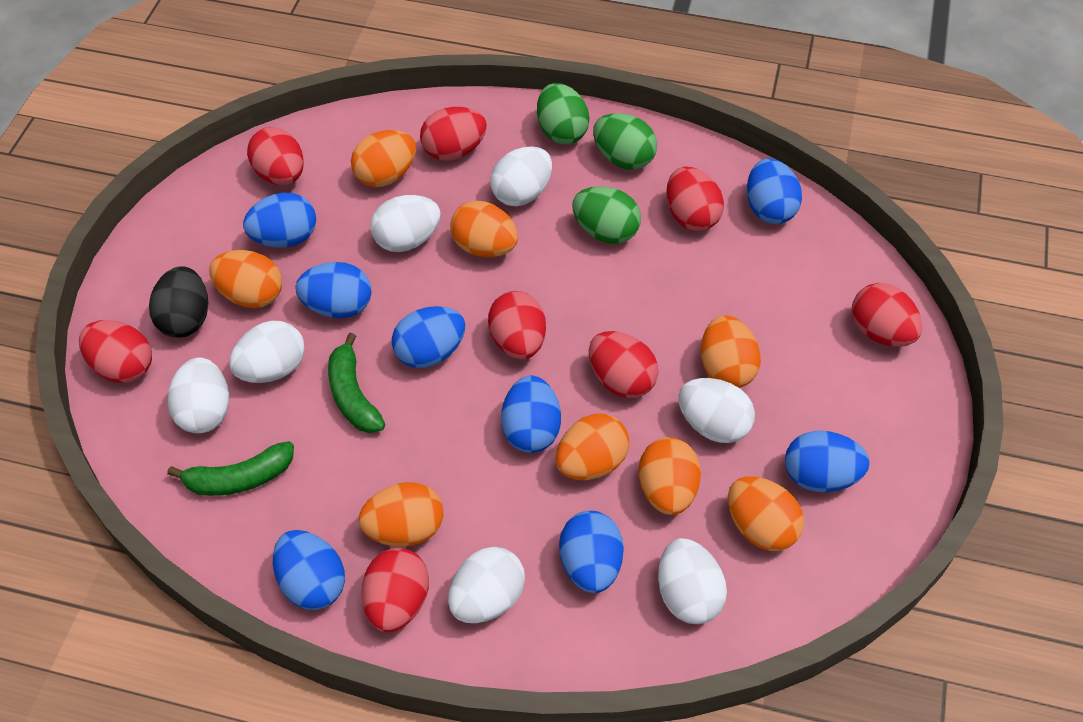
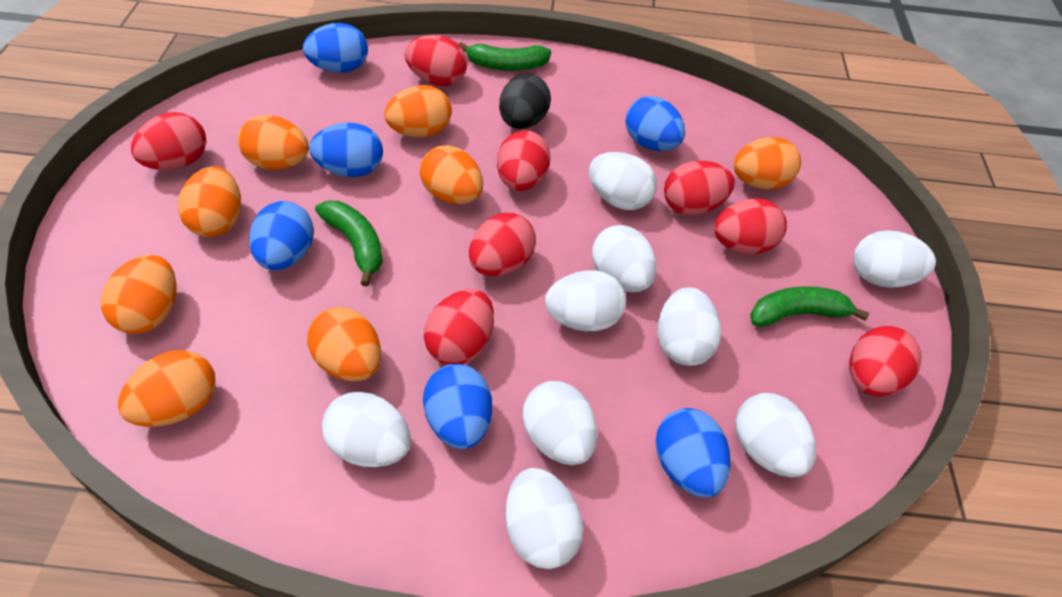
blue egg: 8 -> 6
green banana: 2 -> 3
green egg: 3 -> 0
white egg: 7 -> 9

